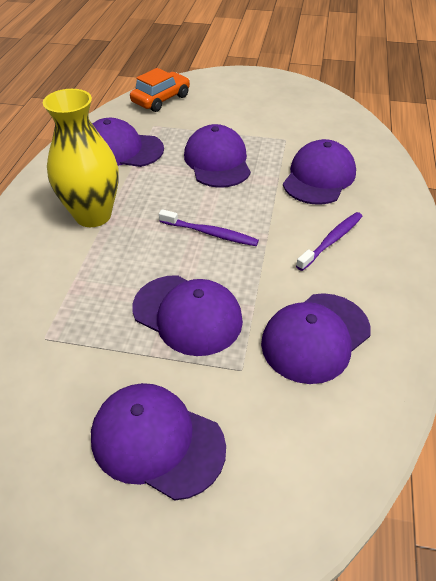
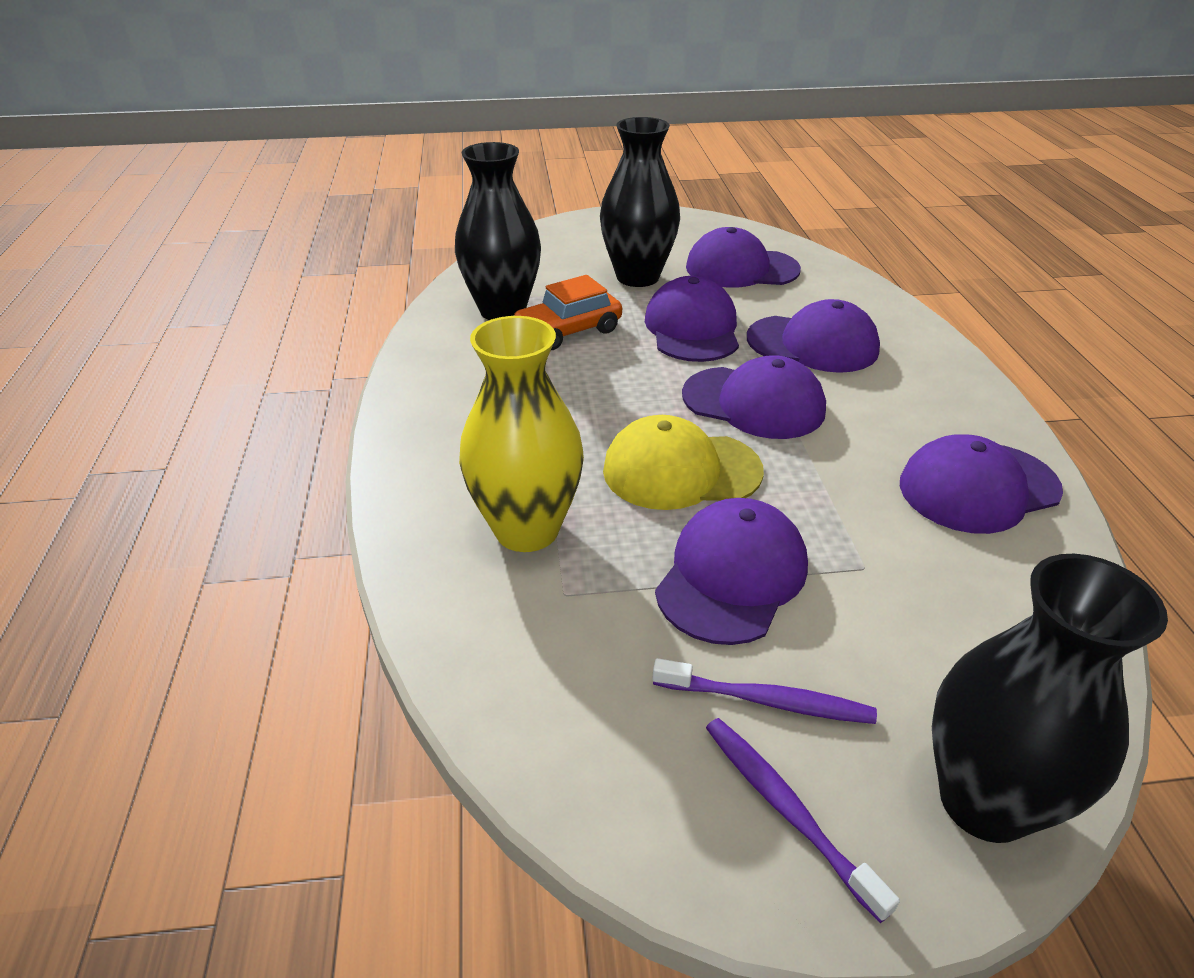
black vase: 0 -> 3
yellow cap: 0 -> 1

